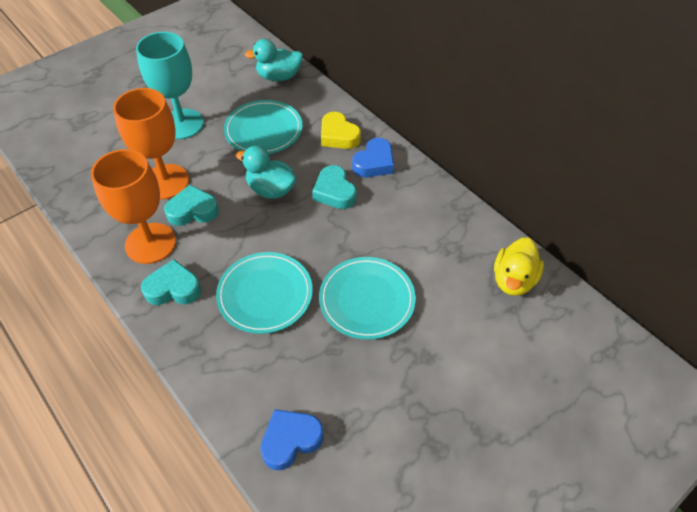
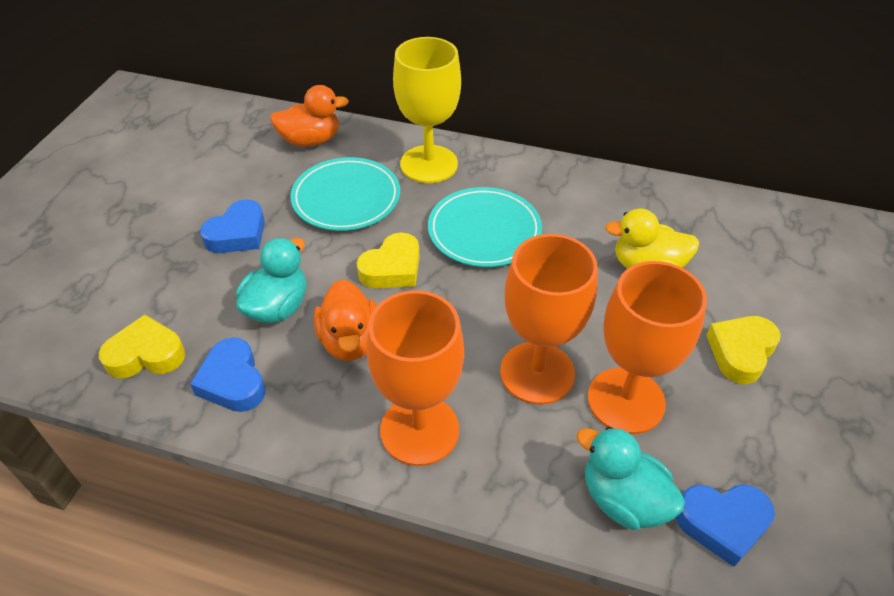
blue heart: 2 -> 3
orange duck: 0 -> 2
orange goblet: 2 -> 3
turquoise goblet: 1 -> 0
turquoise heart: 3 -> 0
turquoise plate: 3 -> 2
yellow goblet: 0 -> 1
yellow heart: 1 -> 3

